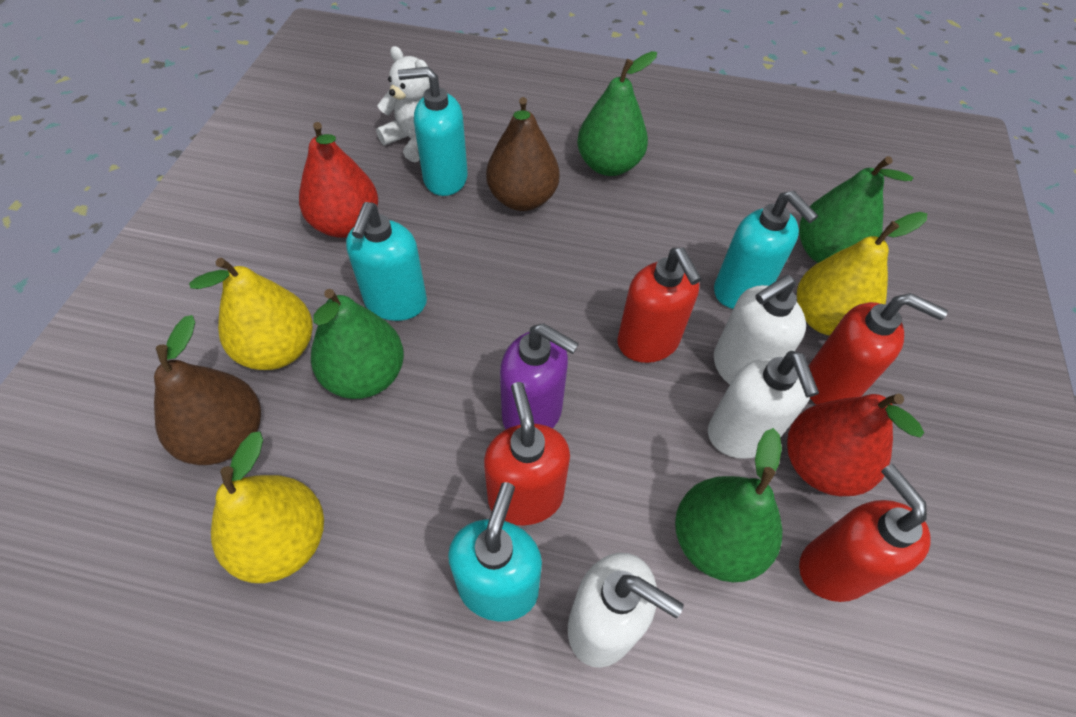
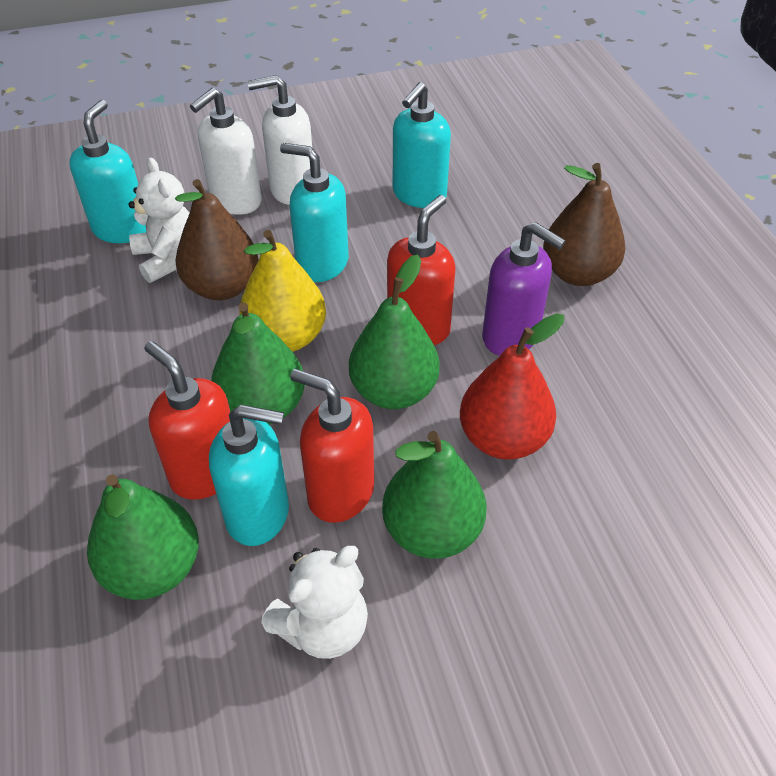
red pear: 2 -> 1
red soap dispenser: 4 -> 3
white soap dispenser: 3 -> 2
white teddy bear: 1 -> 2
yellow pear: 3 -> 1

